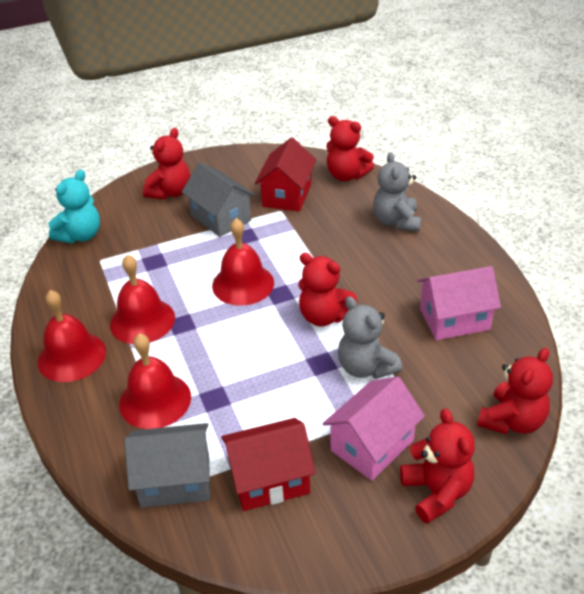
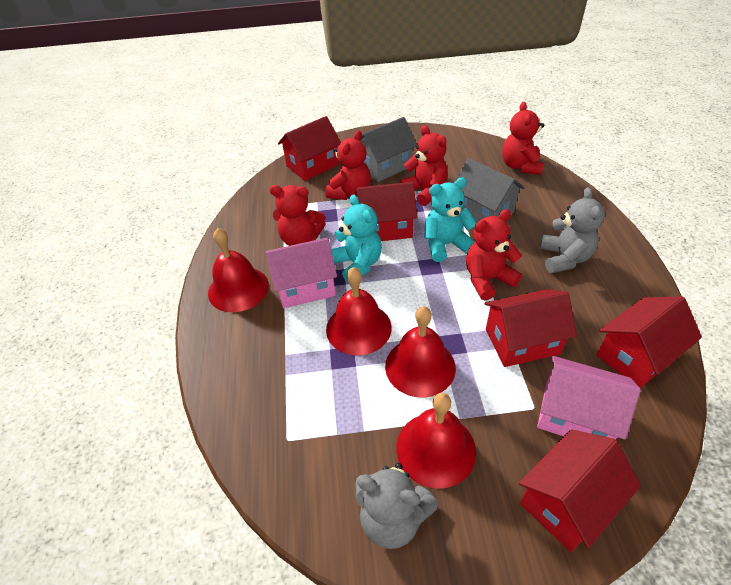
red house: 2 -> 5
turquoise teddy bear: 1 -> 2

